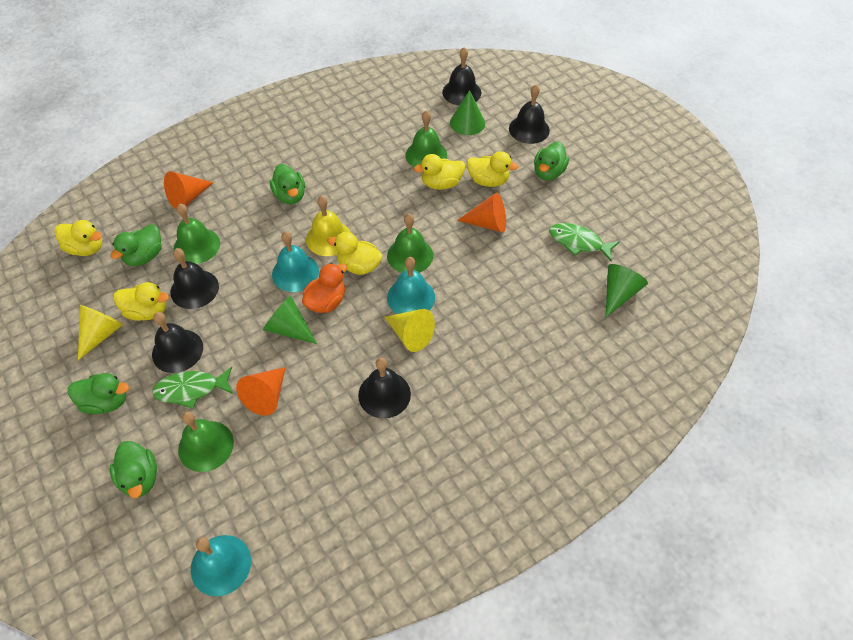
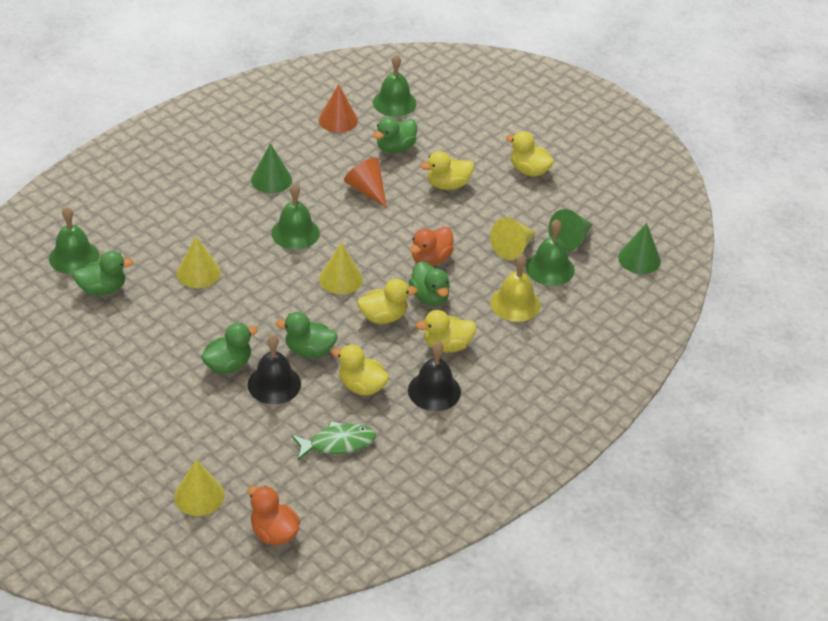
black bell: 5 -> 2
green fish: 2 -> 1
orange cone: 3 -> 2
orange duck: 1 -> 2
turquoise bell: 3 -> 0
yellow cone: 2 -> 4

